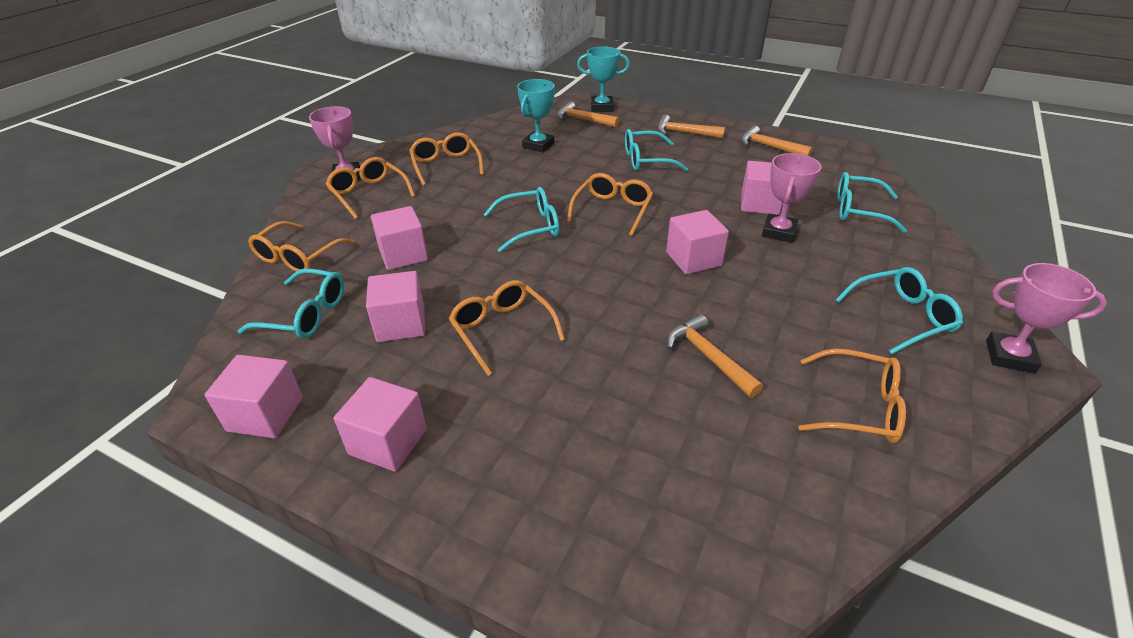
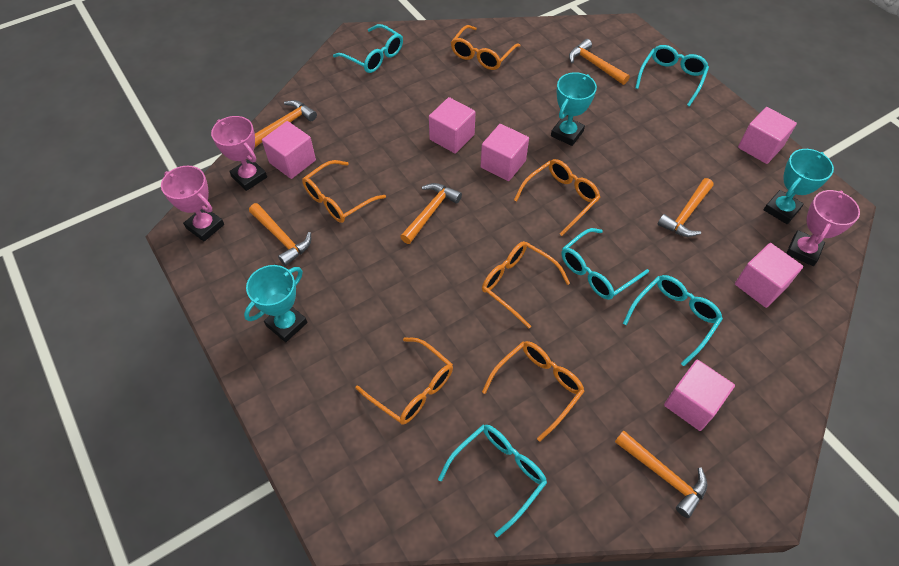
orange hammer: 4 -> 6
turquoise trophy: 2 -> 3

